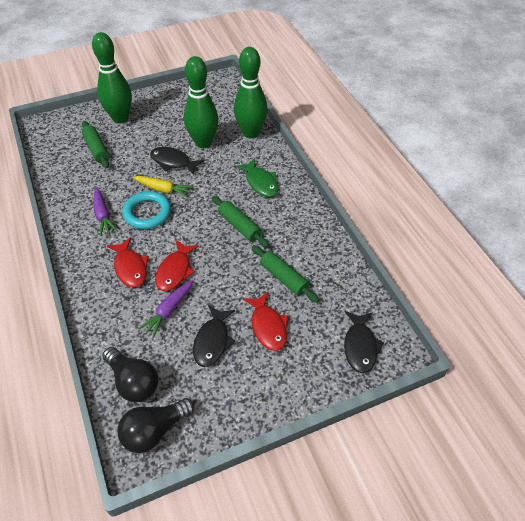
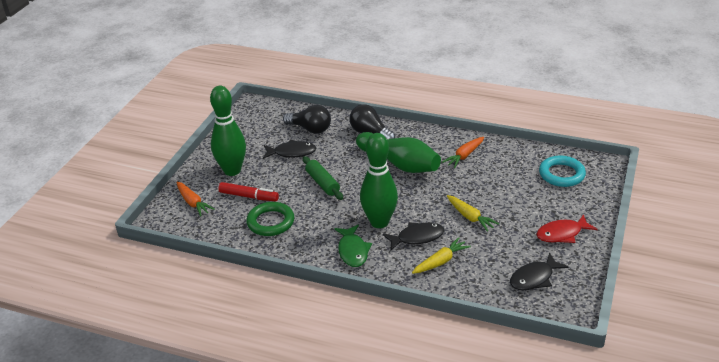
green ring: 0 -> 1
green rolling pin: 3 -> 1
orange carrot: 0 -> 2
purple carrot: 2 -> 0
red fish: 3 -> 1
red marker: 0 -> 1
yellow carrot: 1 -> 2

